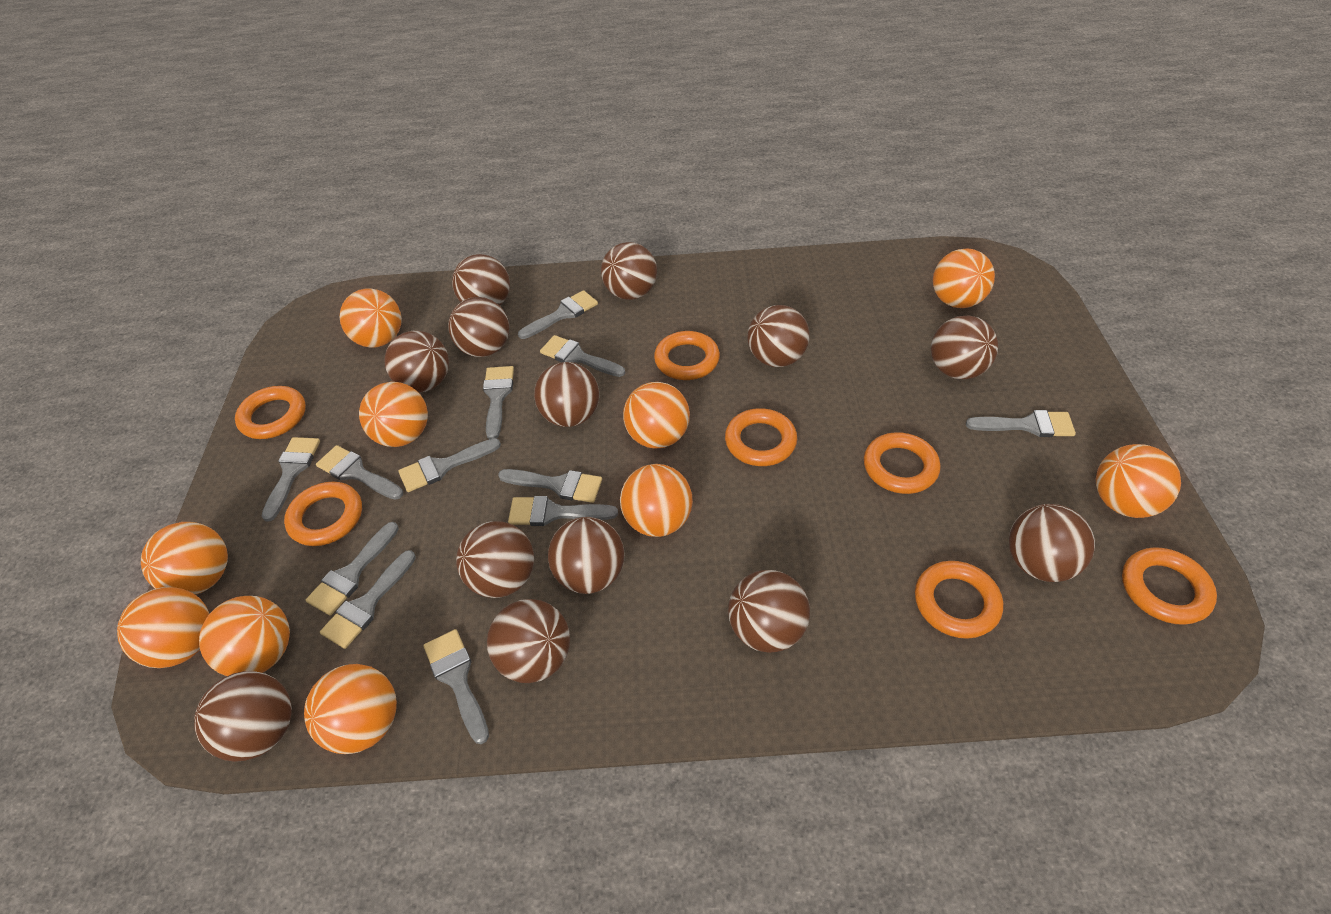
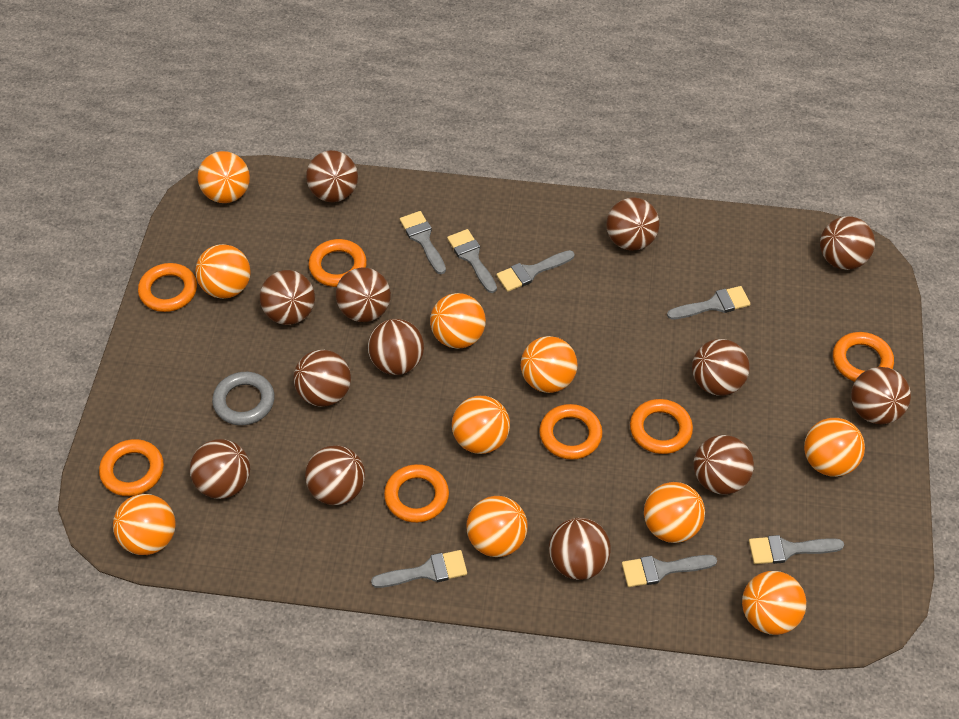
grey brush: 12 -> 7
grey ring: 0 -> 1

